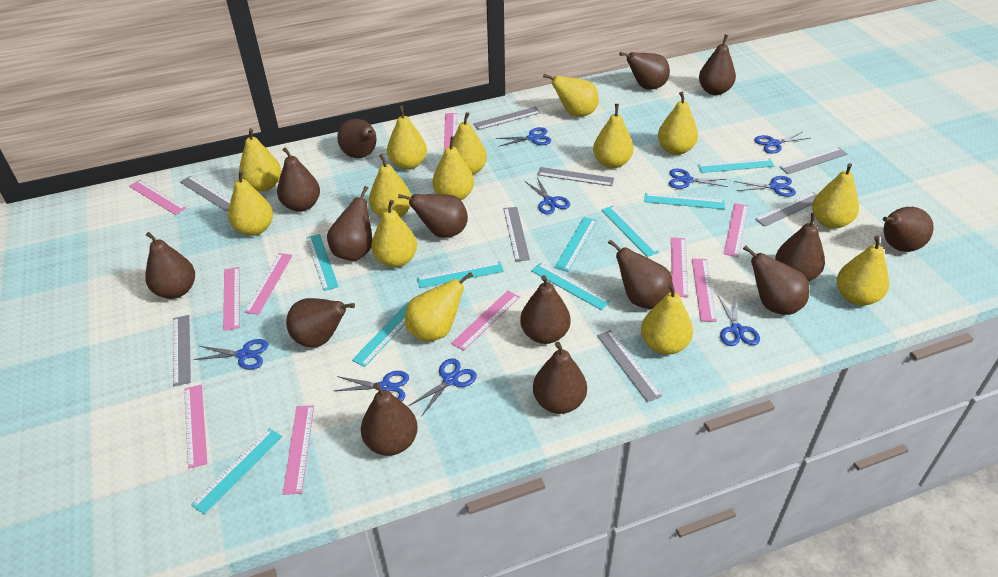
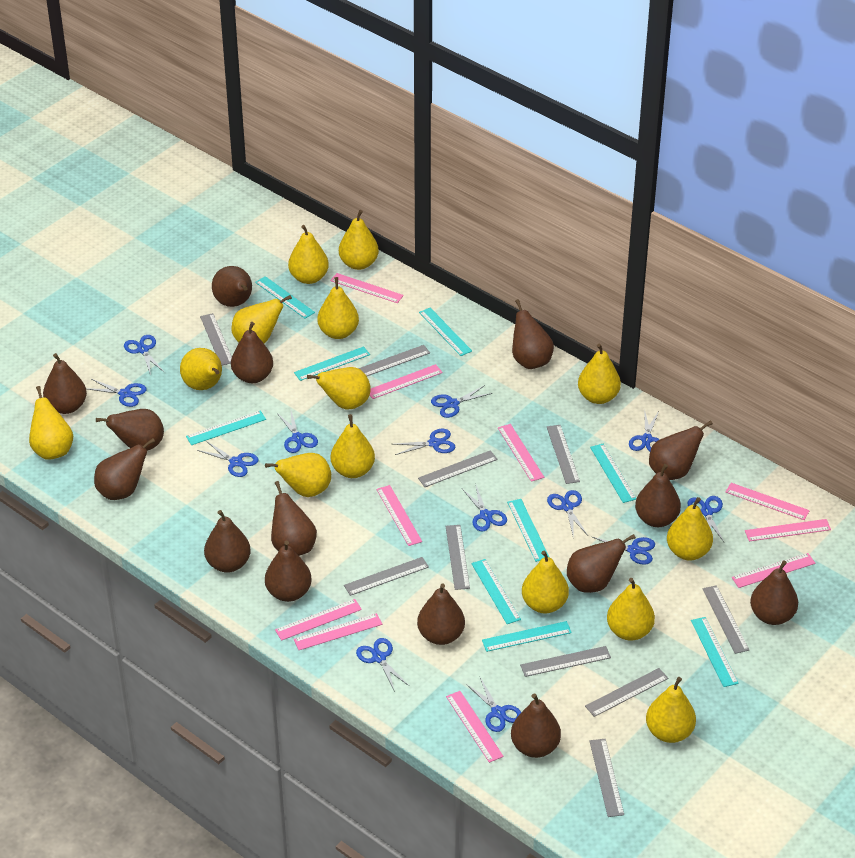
blue scissors: 9 -> 13
grey ruler: 8 -> 10

